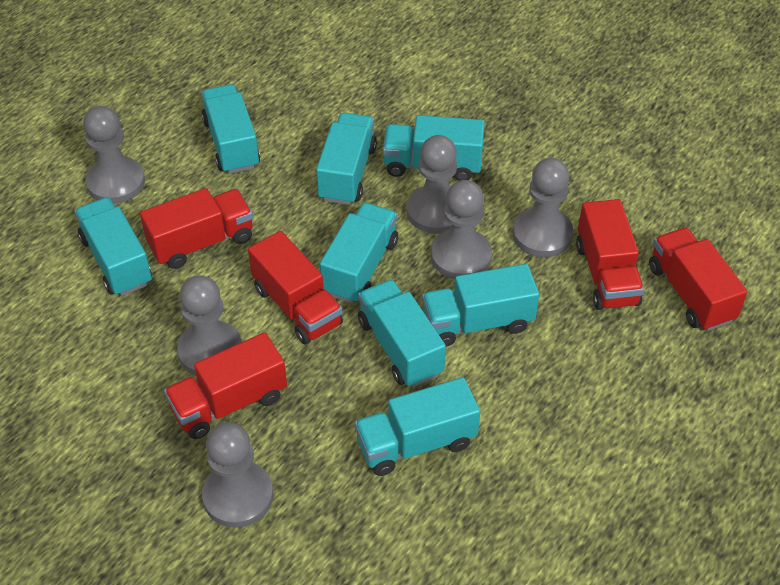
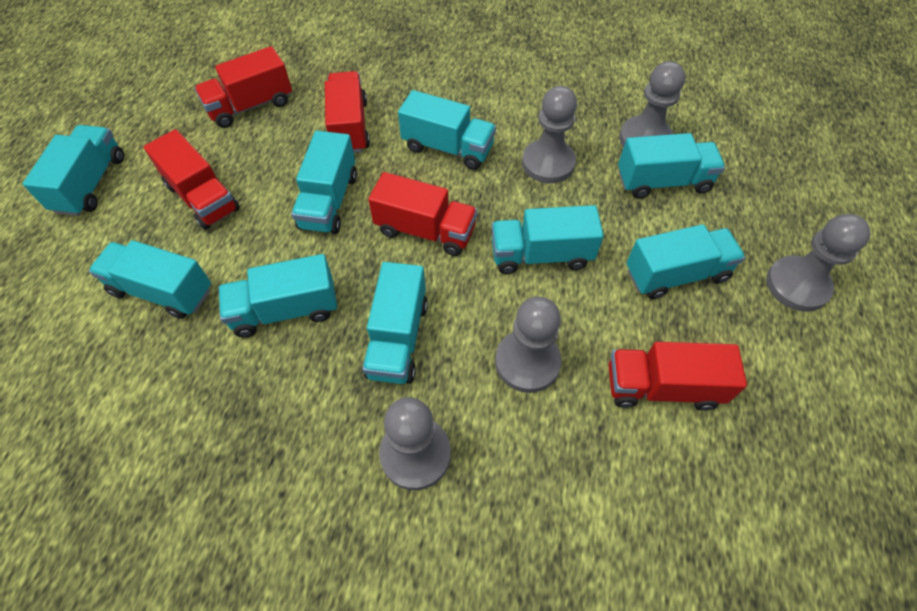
grey pawn: 6 -> 5
turquoise truck: 8 -> 9

